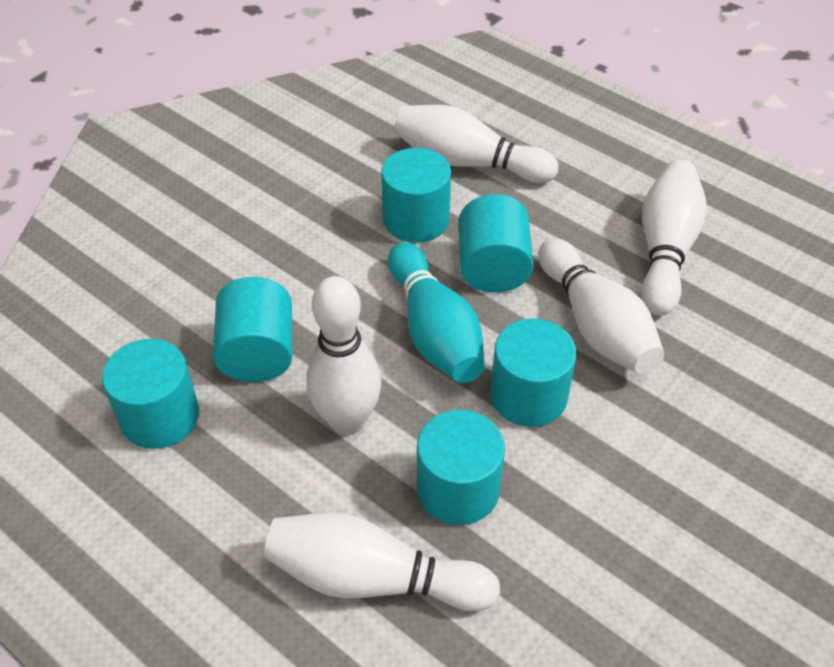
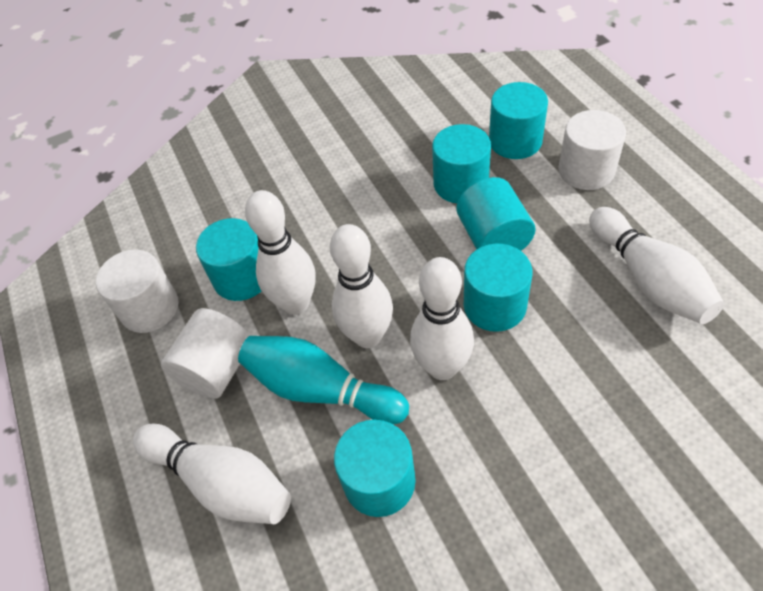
white cylinder: 0 -> 3

